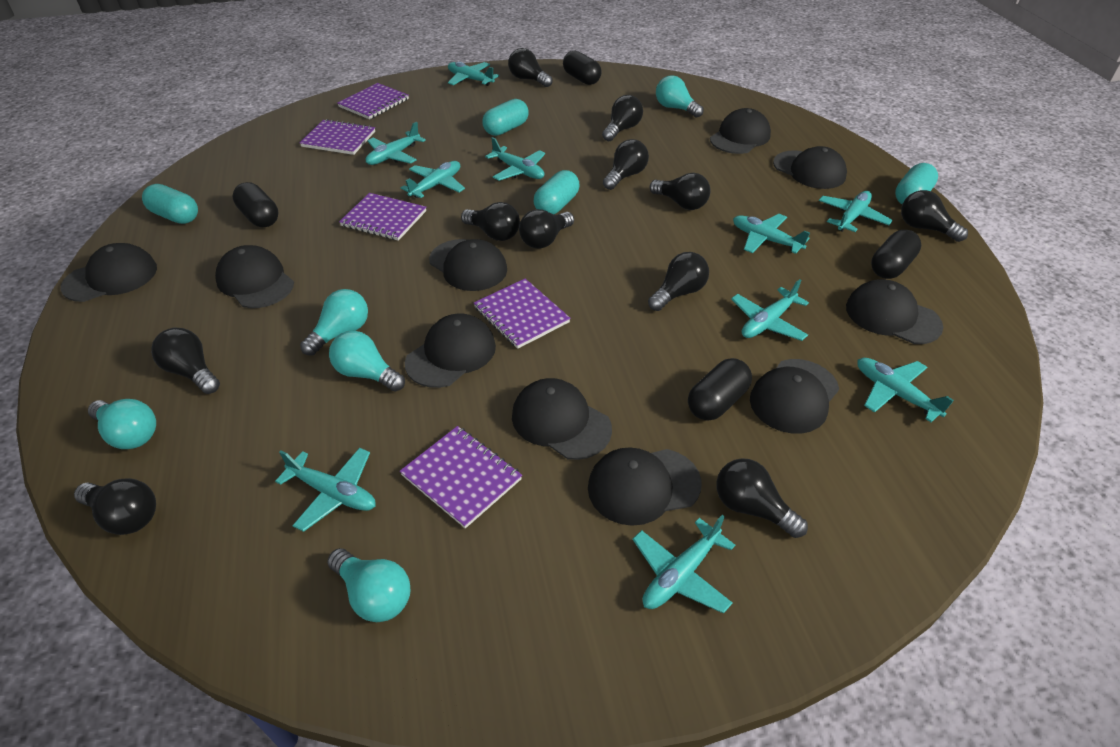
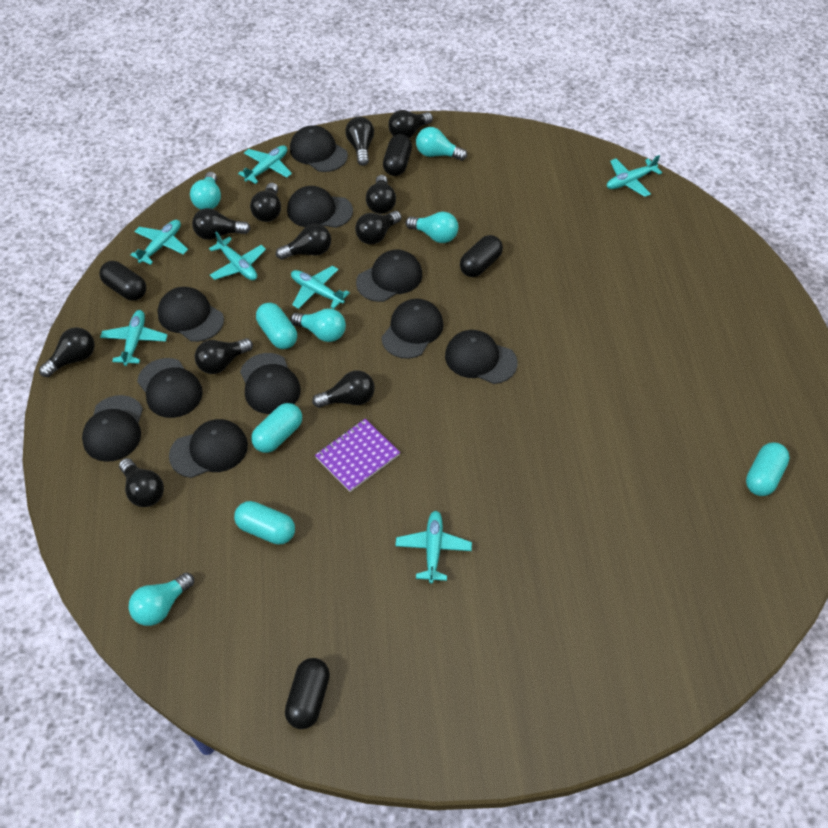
purple notebook: 5 -> 1
turquoise plane: 10 -> 7

